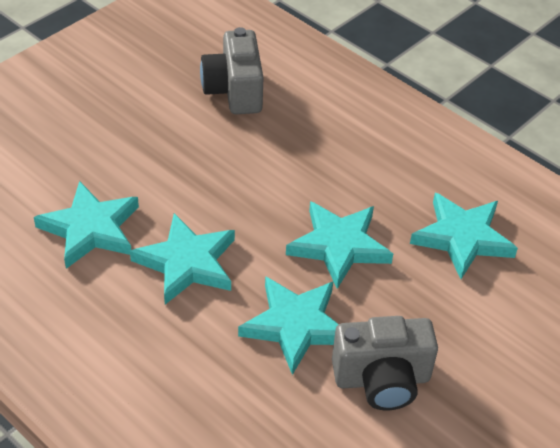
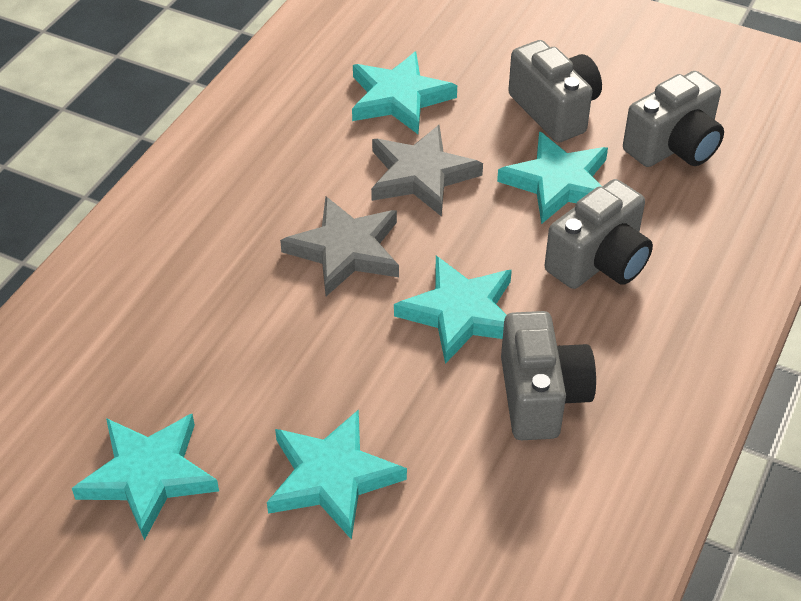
grey camera: 2 -> 4
grey star: 0 -> 2

